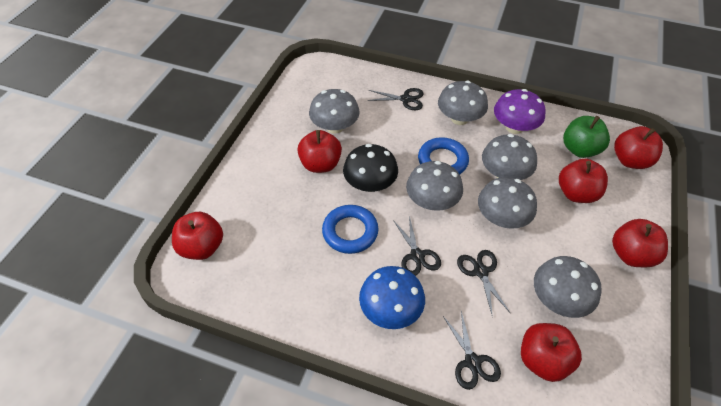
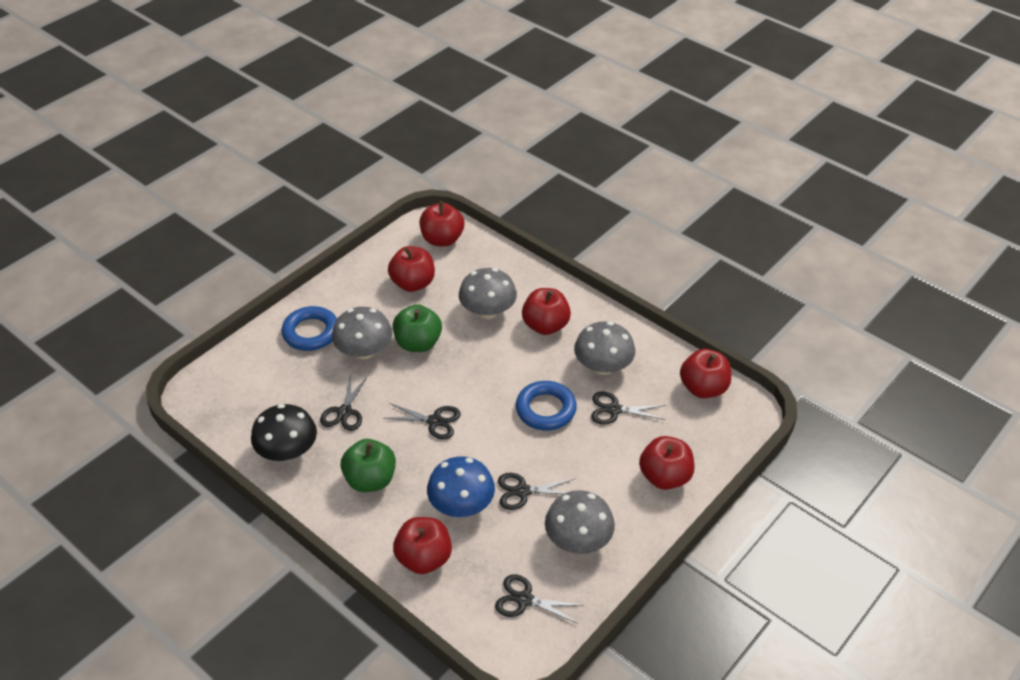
black scissors: 4 -> 5
green apple: 1 -> 2
grey mushroom: 6 -> 4
purple mushroom: 1 -> 0

